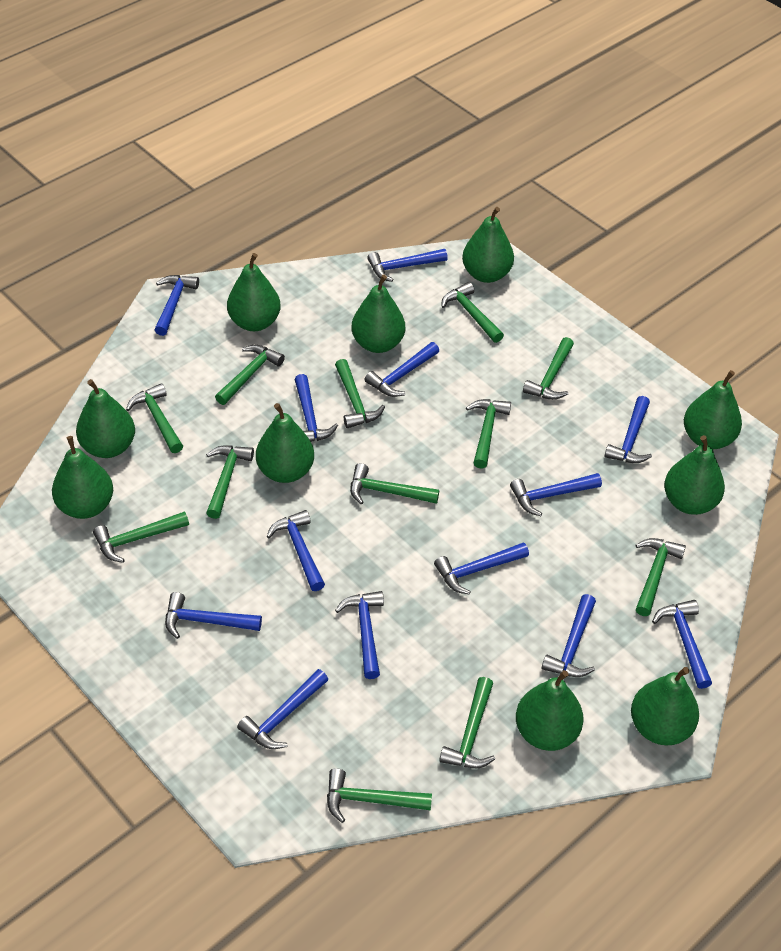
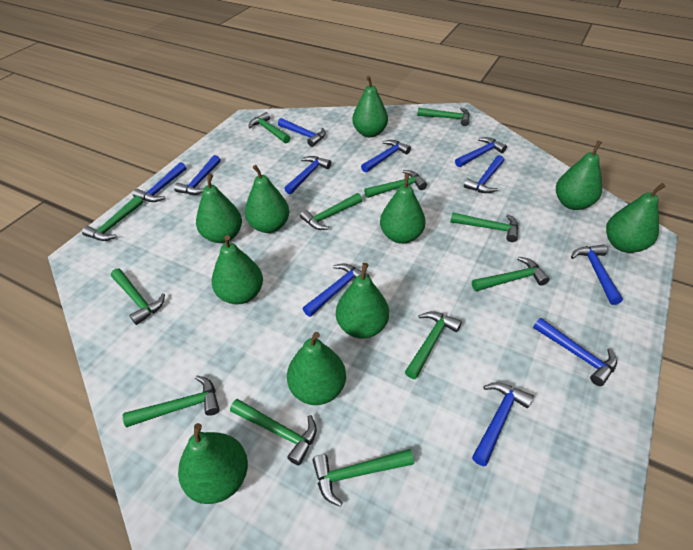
blue hammer: 13 -> 11

